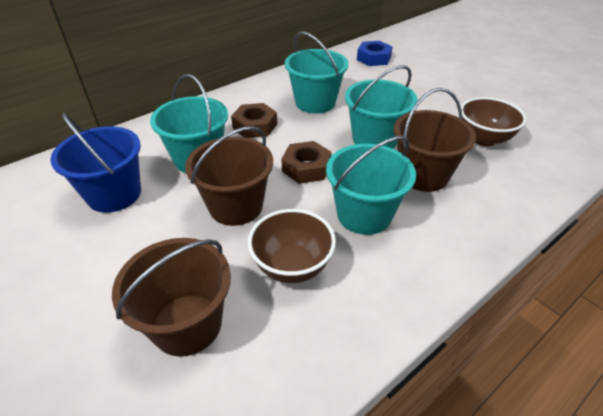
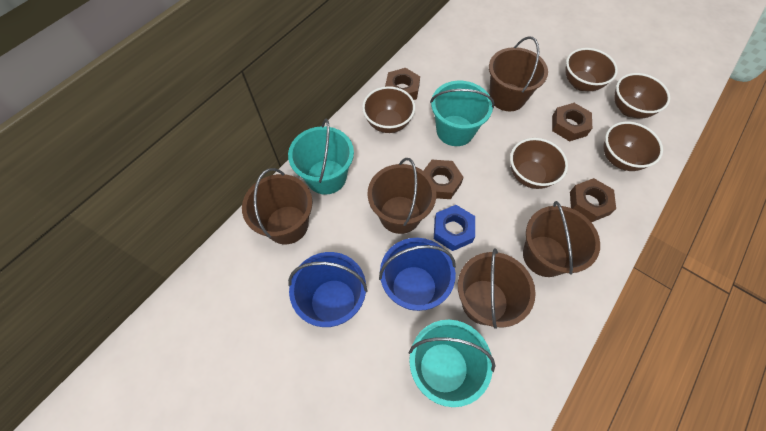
blue bucket: 1 -> 2
brown bowl: 2 -> 5
brown bucket: 3 -> 5
brown nut: 2 -> 4
turquoise bucket: 4 -> 3

